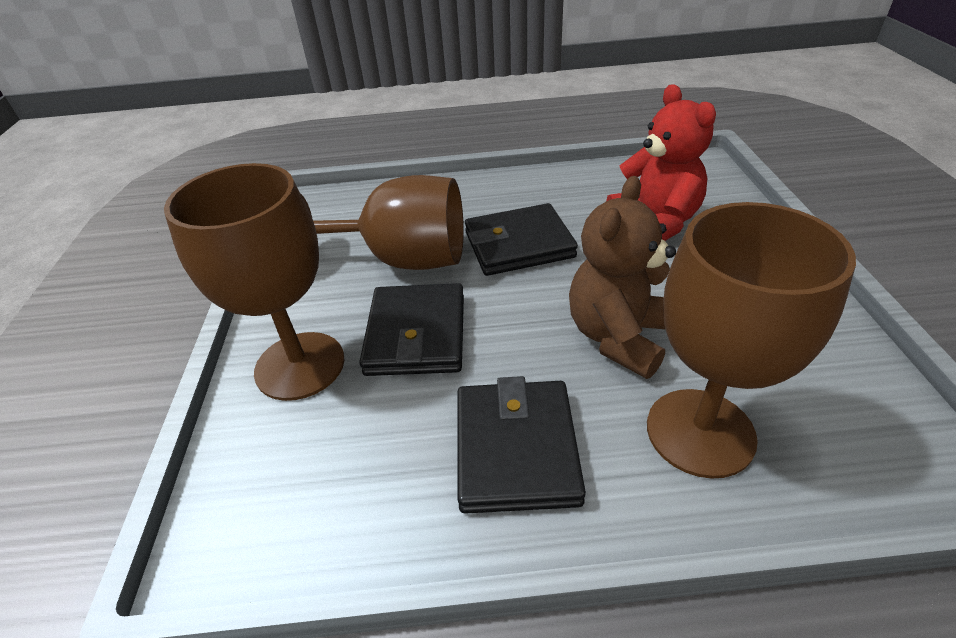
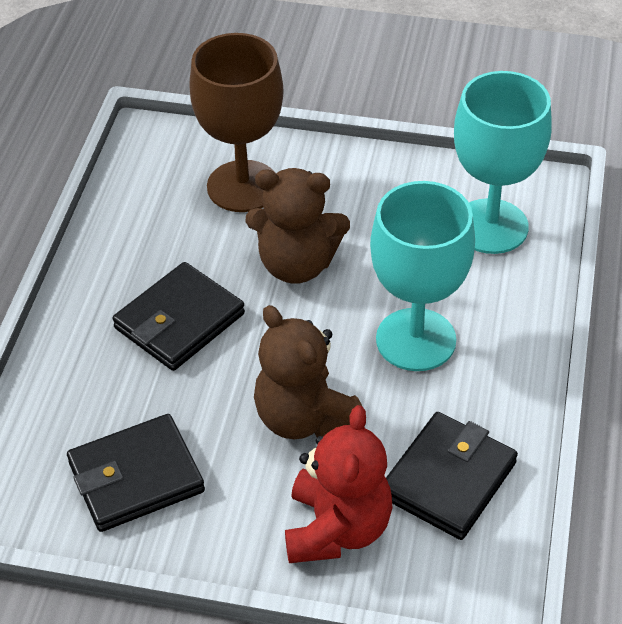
brown goblet: 3 -> 1
brown teddy bear: 1 -> 2
turquoise goblet: 0 -> 2

